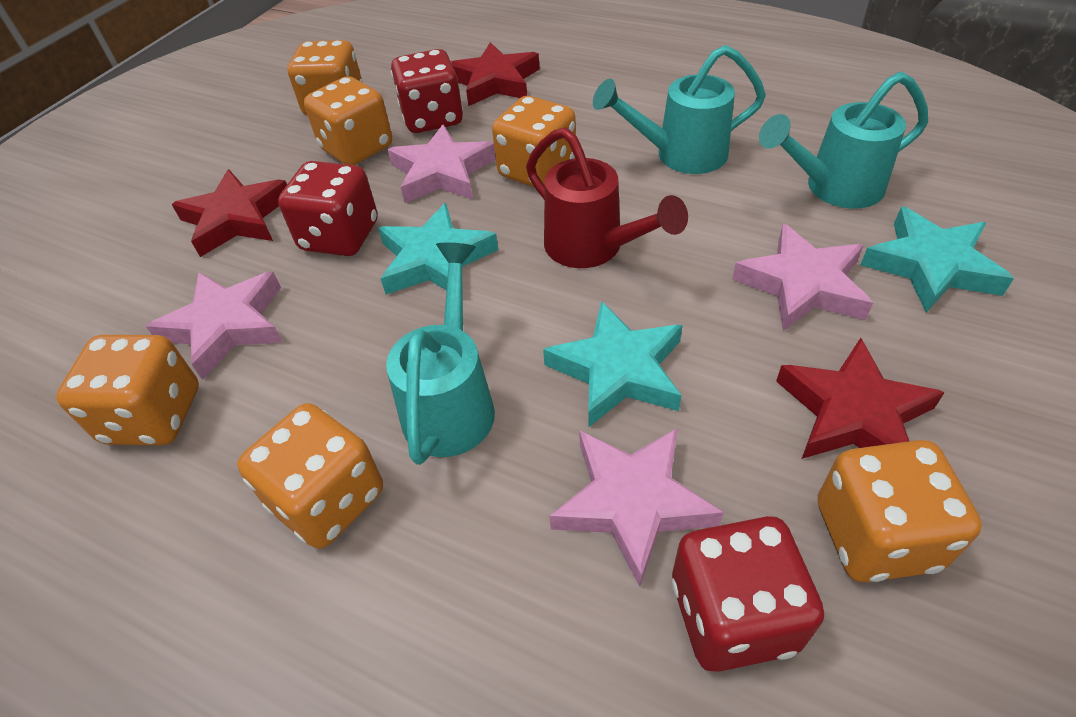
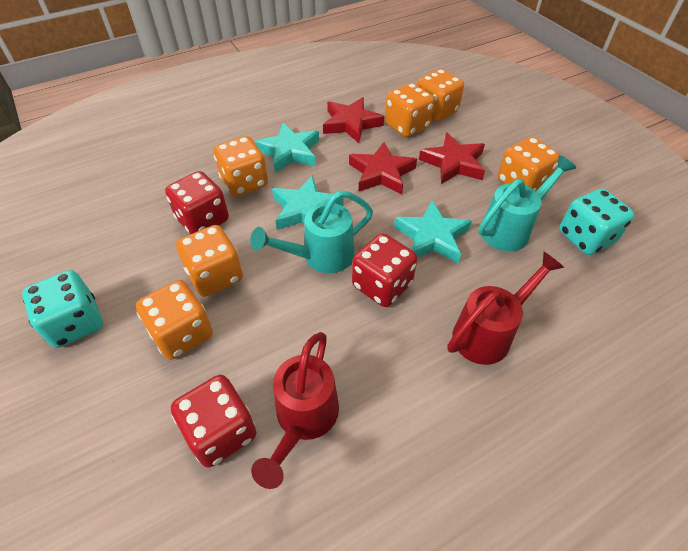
pink star: 4 -> 0
red watering can: 1 -> 2
turquoise dice: 0 -> 2
turquoise watering can: 3 -> 2

